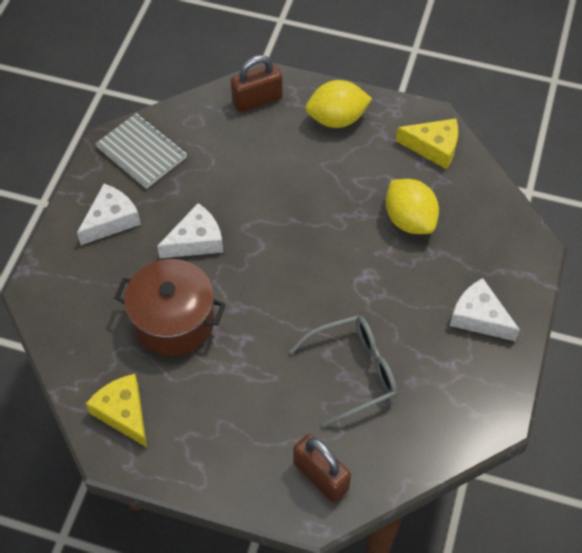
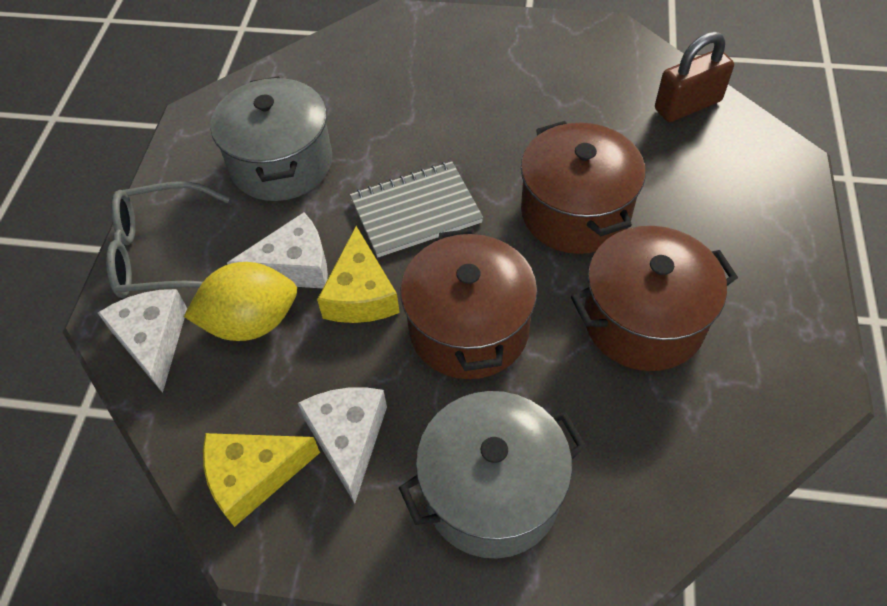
brown padlock: 2 -> 1
brown pot: 1 -> 3
grey pot: 0 -> 2
yellow lemon: 2 -> 1

